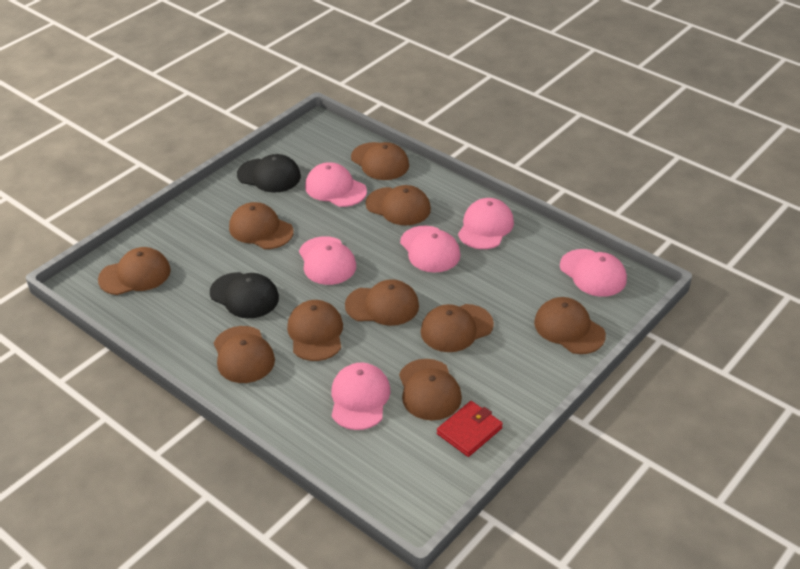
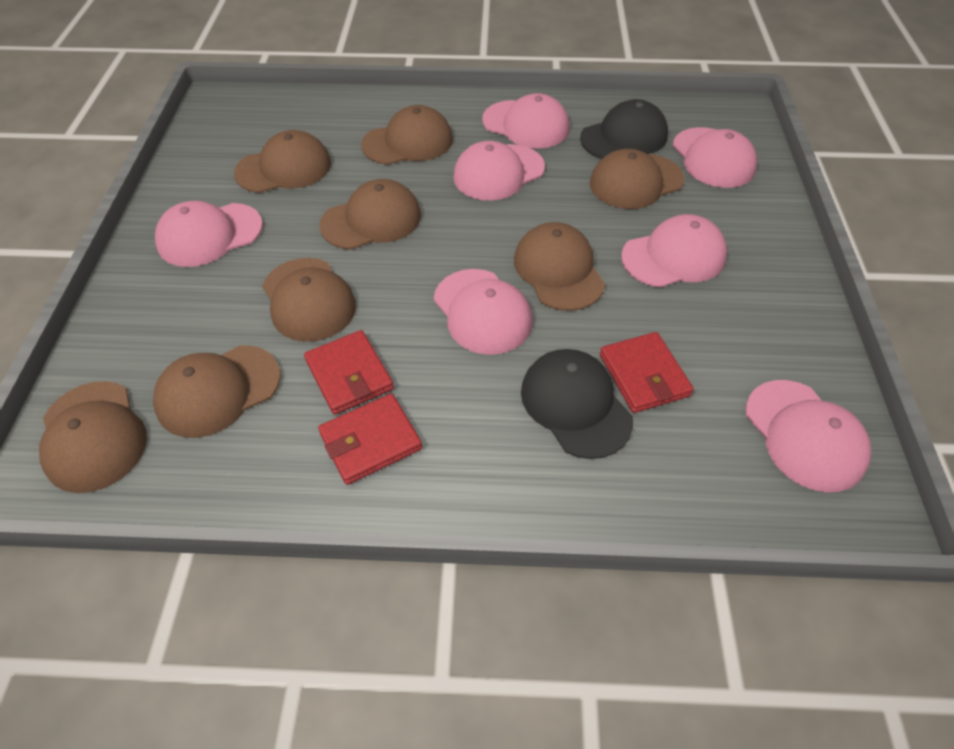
brown cap: 10 -> 8
pink cap: 6 -> 7
red wallet: 1 -> 3

